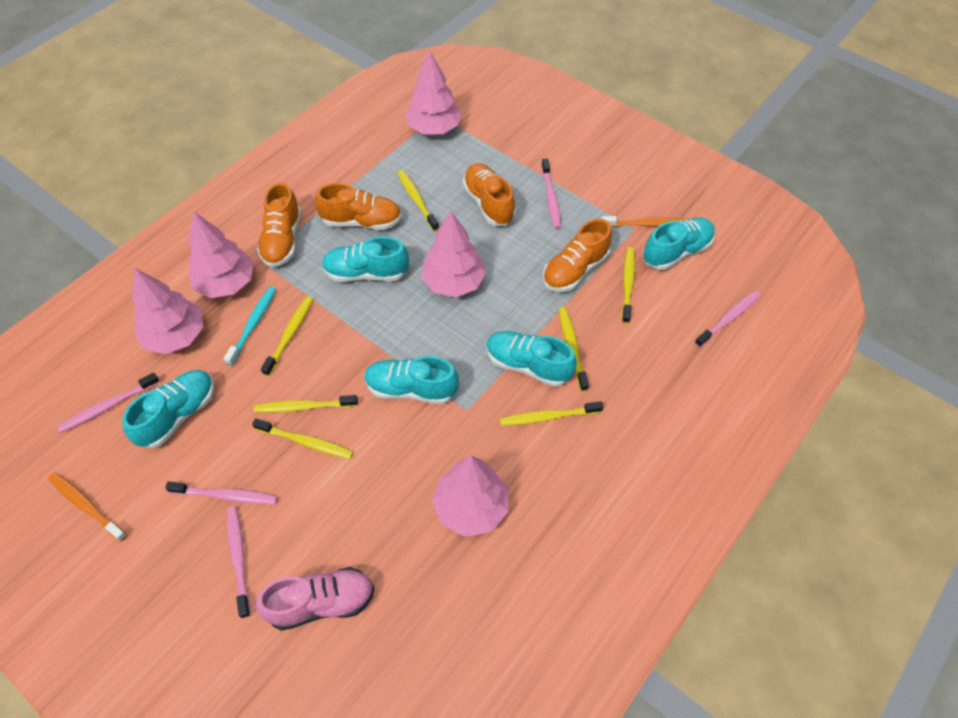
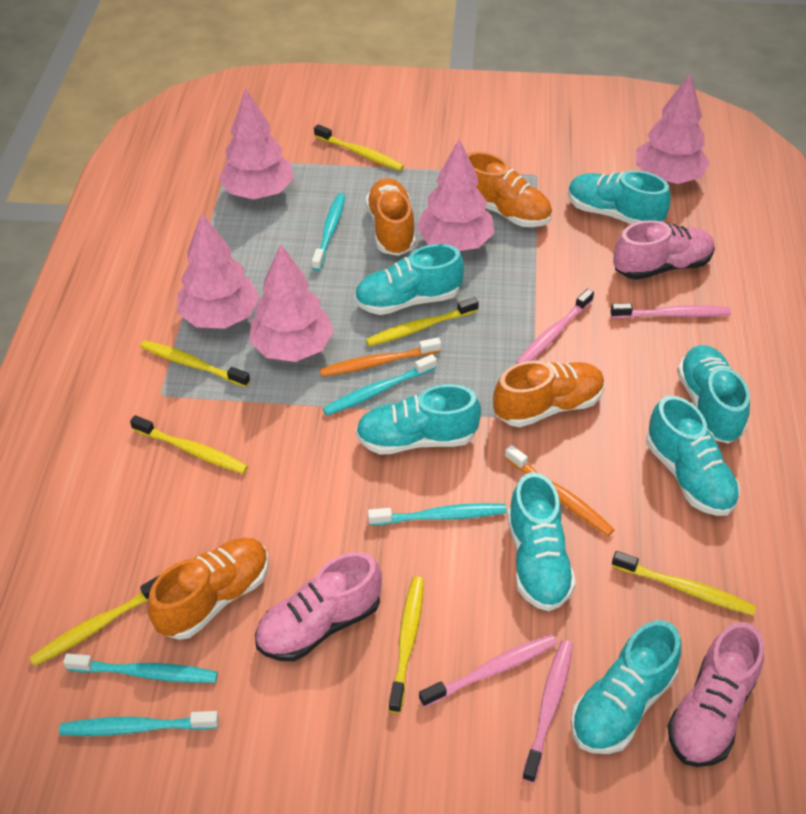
pink shoe: 1 -> 3
pink toothbrush: 5 -> 4
turquoise shoe: 5 -> 7
turquoise toothbrush: 1 -> 5

